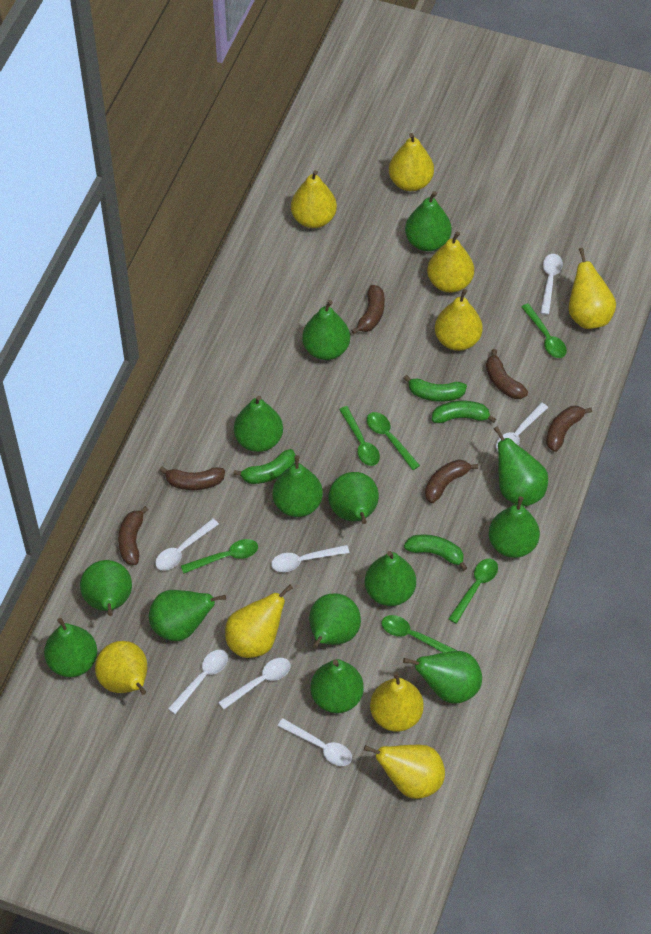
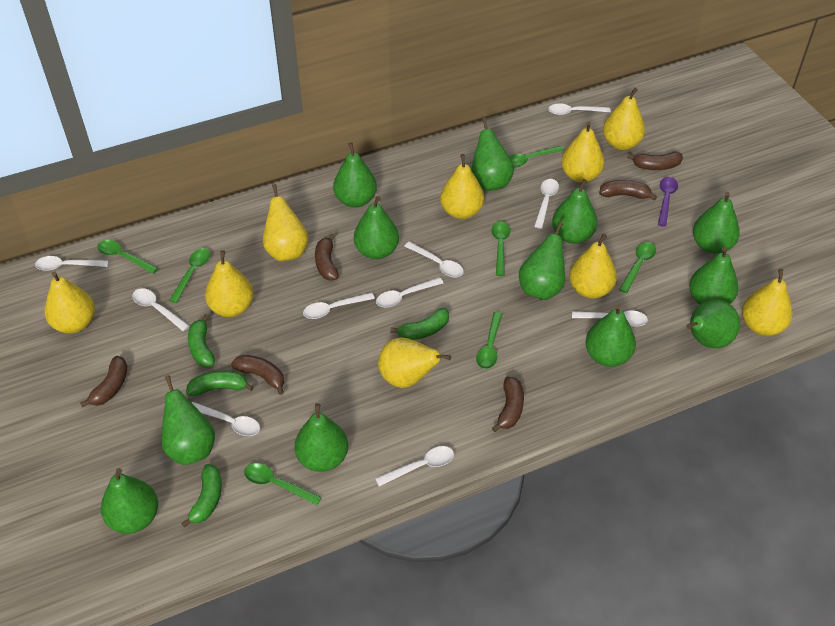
green pear: 14 -> 12
green spoon: 6 -> 7
purple spoon: 0 -> 1
white spoon: 7 -> 10

